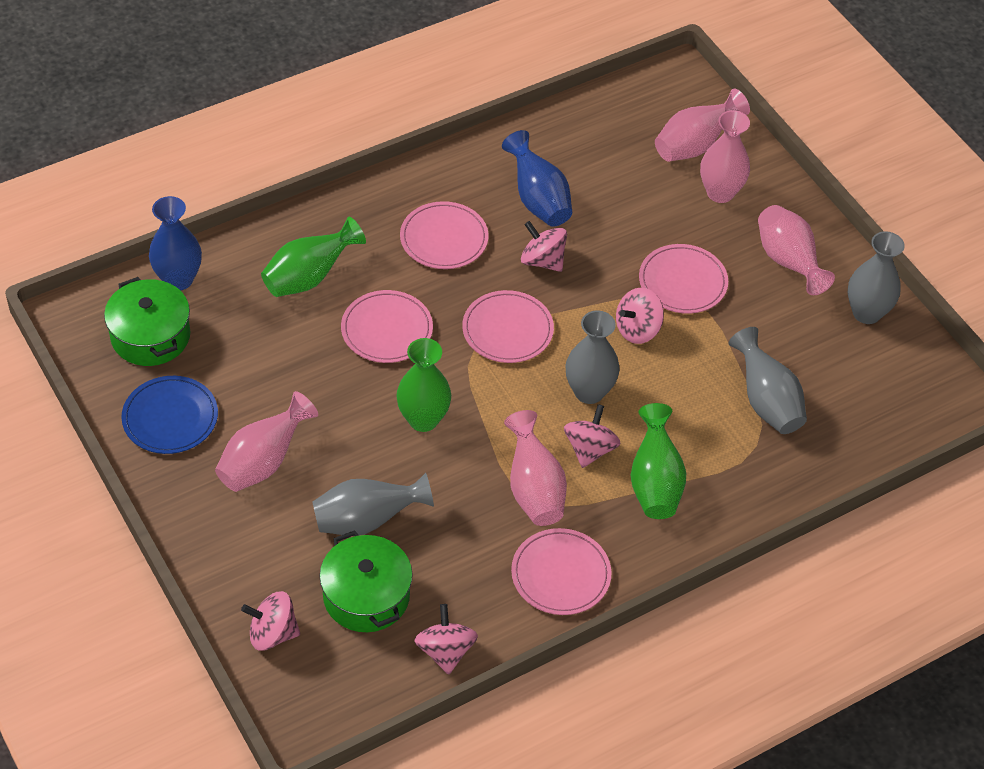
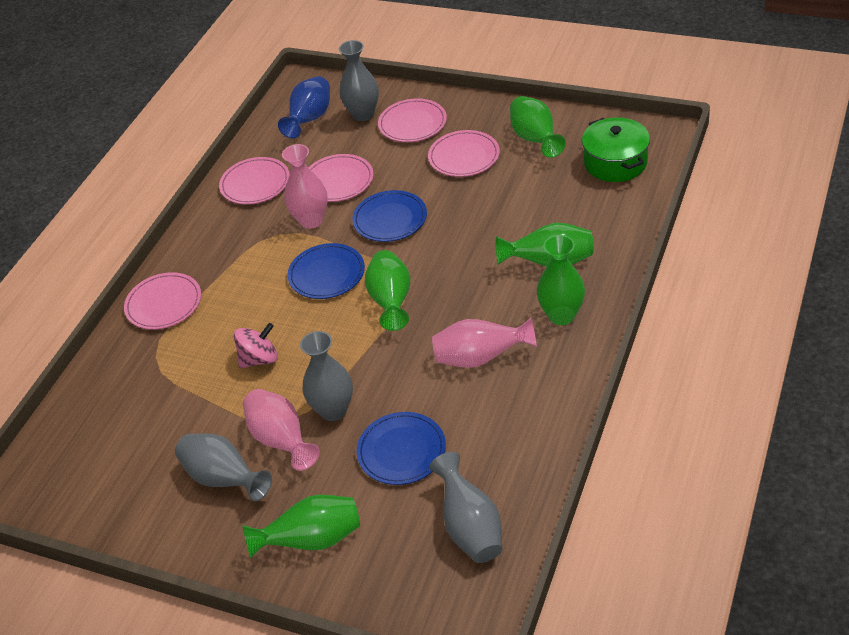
blue plate: 1 -> 3
blue vase: 2 -> 1
green pot: 2 -> 1
green vase: 3 -> 5
pink spinning top: 5 -> 1
pink vase: 5 -> 3

